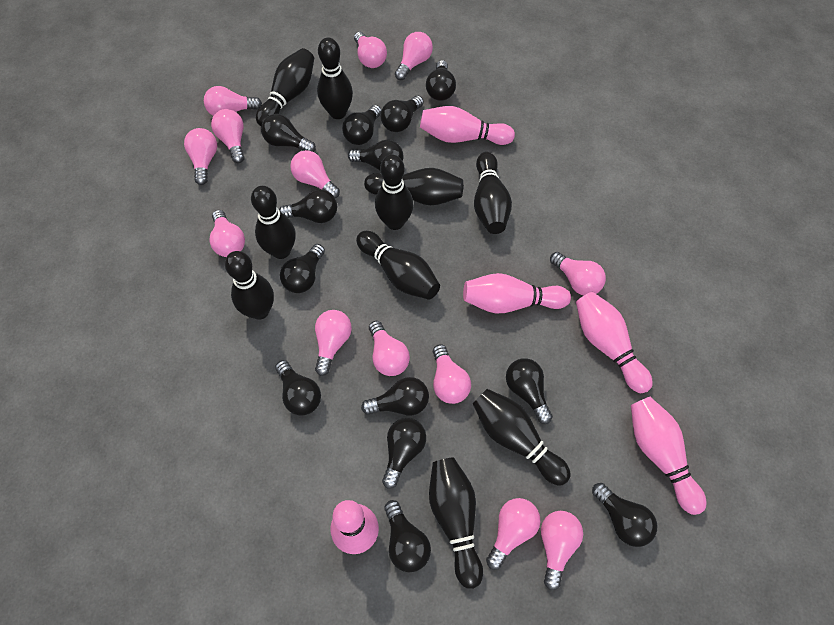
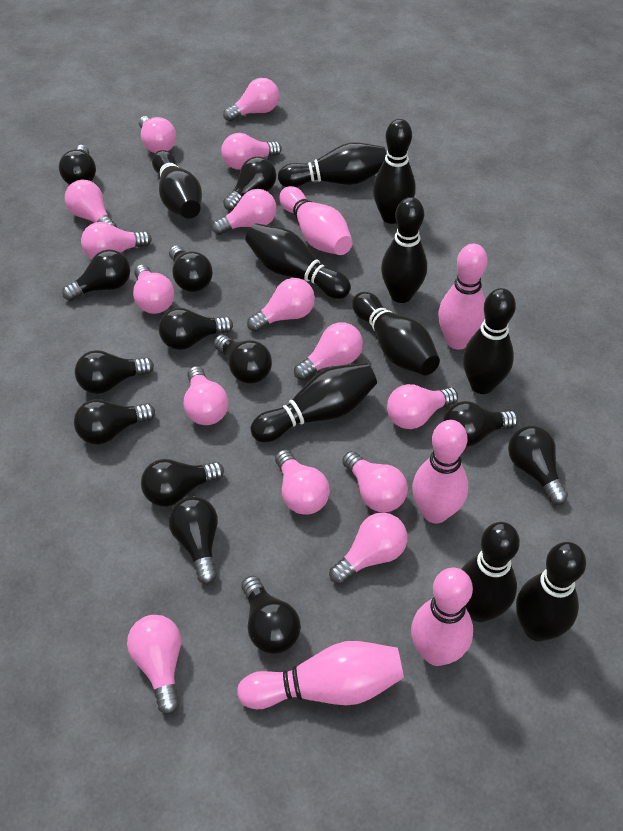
pink light bulb: 13 -> 15

